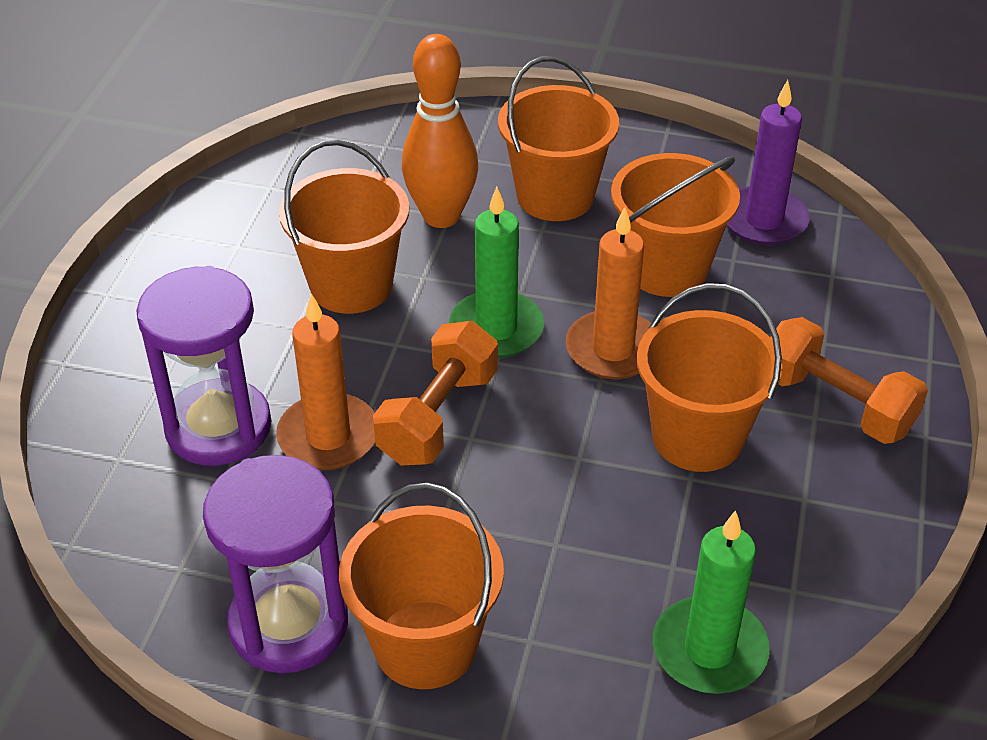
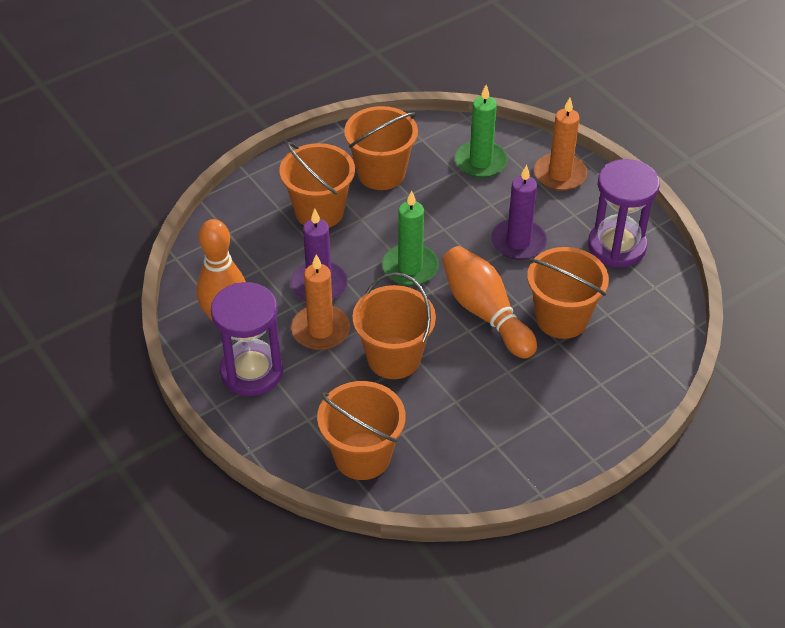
orange bowling pin: 1 -> 2
orange dumbbell: 2 -> 0
purple candle: 1 -> 2

